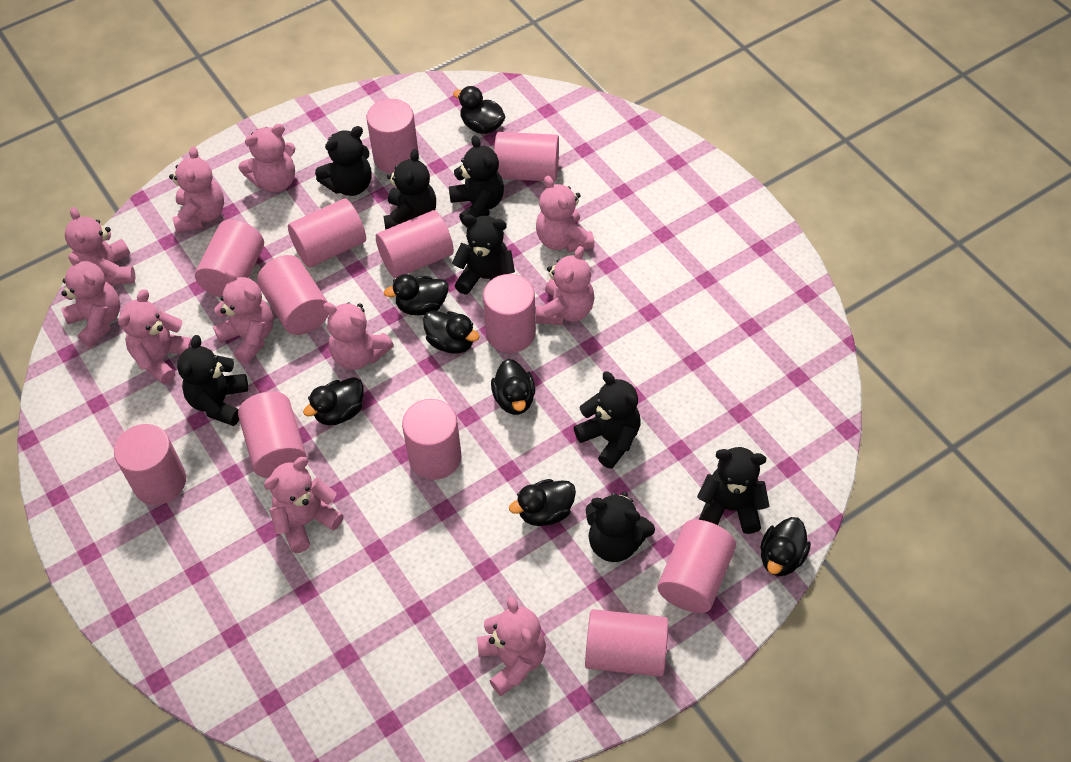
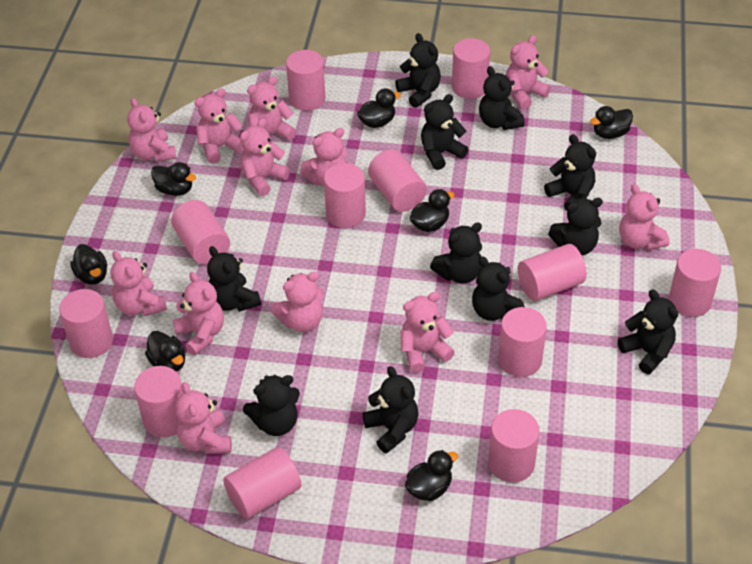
black teddy bear: 8 -> 11
pink teddy bear: 11 -> 12

